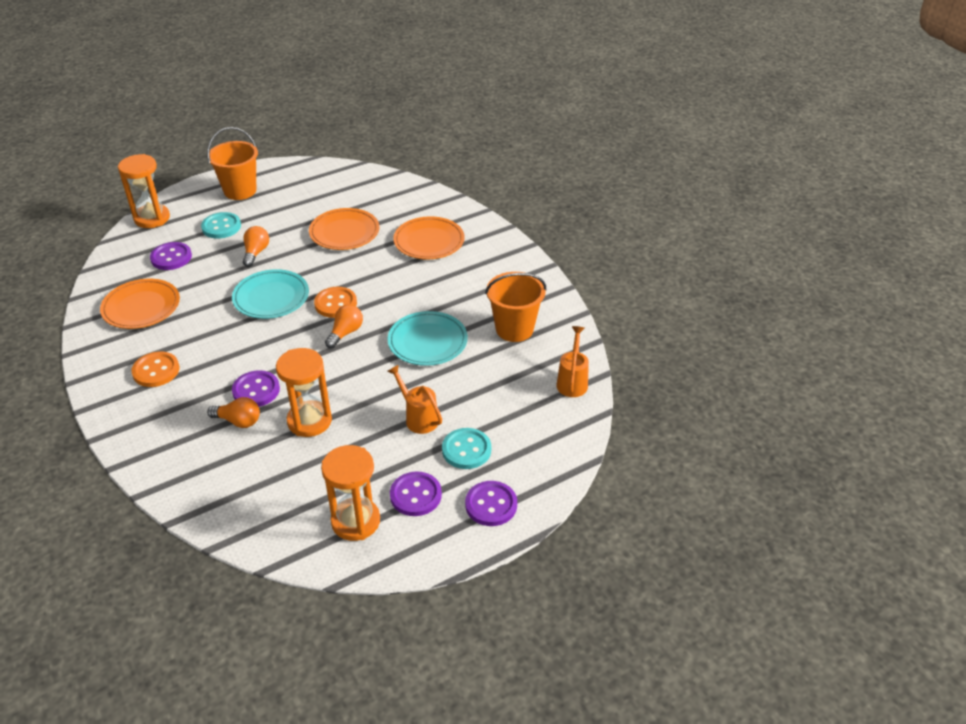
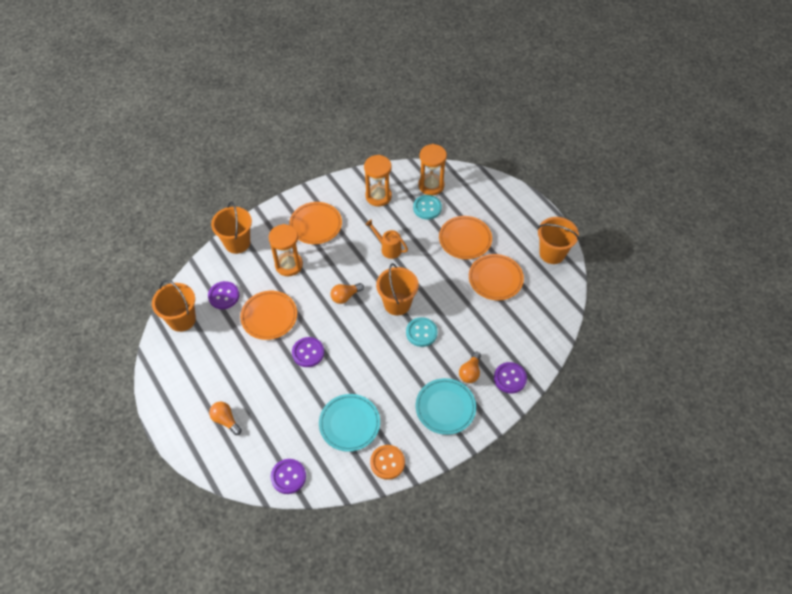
orange bucket: 2 -> 4
orange button: 2 -> 1
orange plate: 3 -> 4
orange watering can: 2 -> 1

